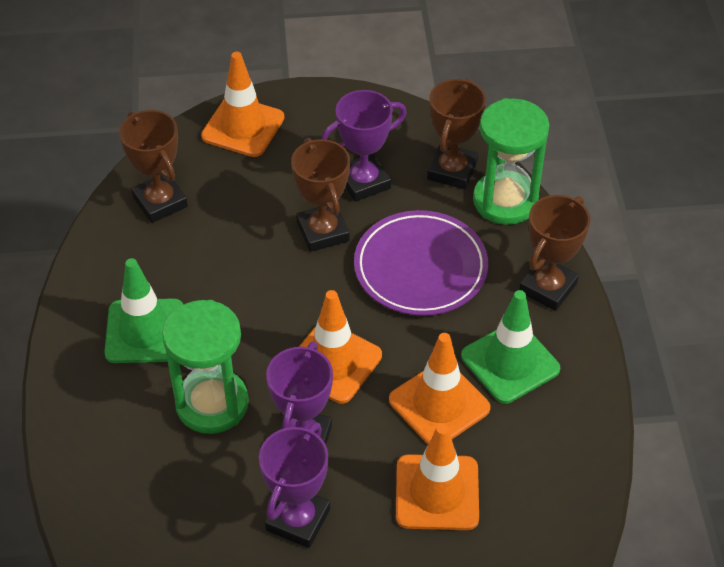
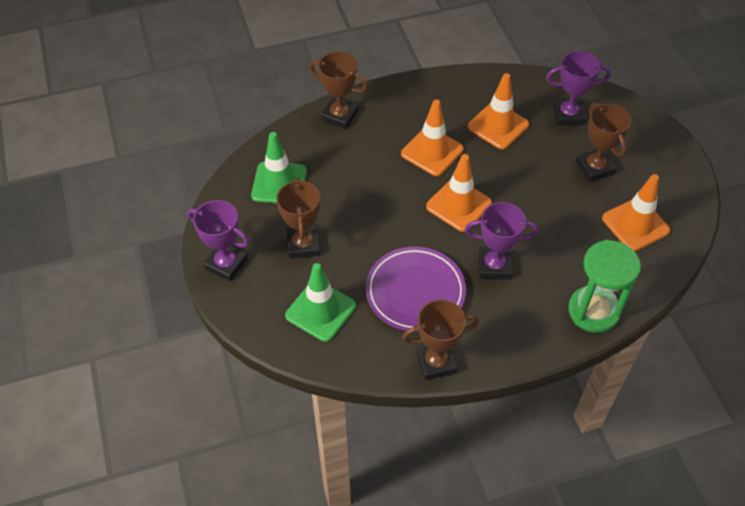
green hourglass: 2 -> 1

